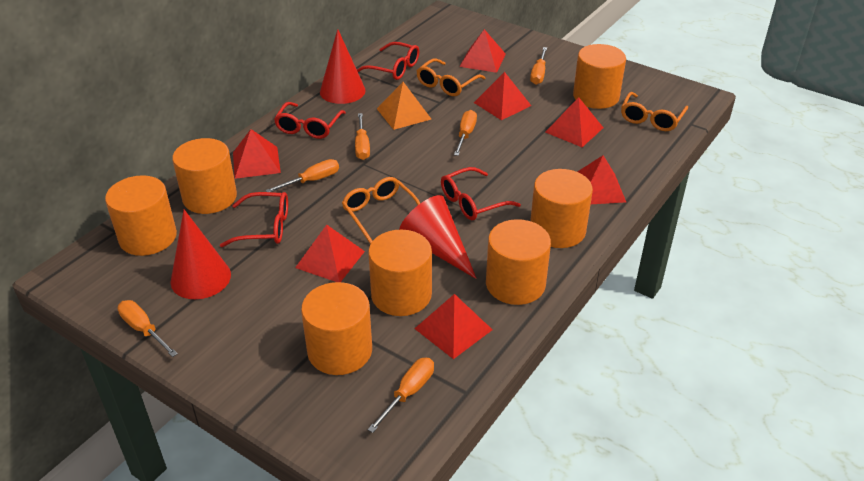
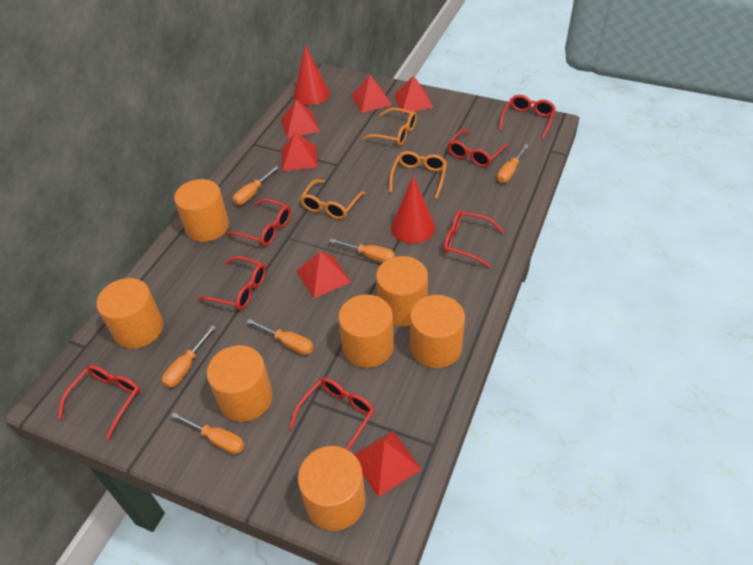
orange pyramid: 1 -> 0
red cone: 3 -> 2
red glasses: 4 -> 7
red pyramid: 7 -> 6

